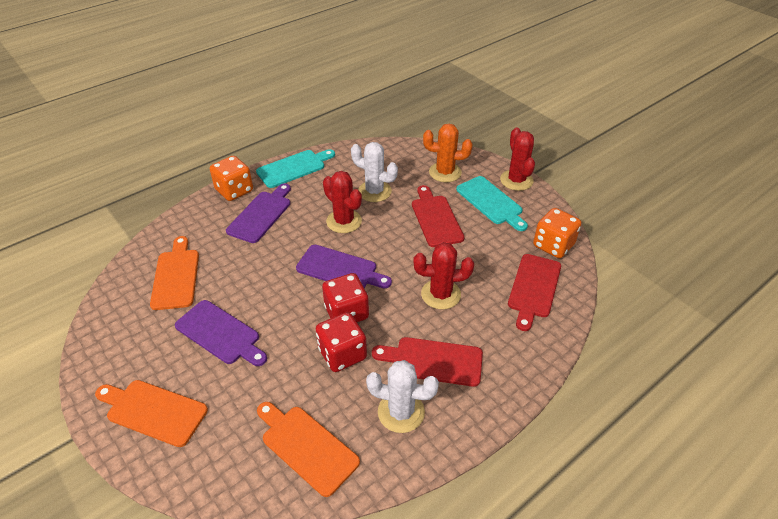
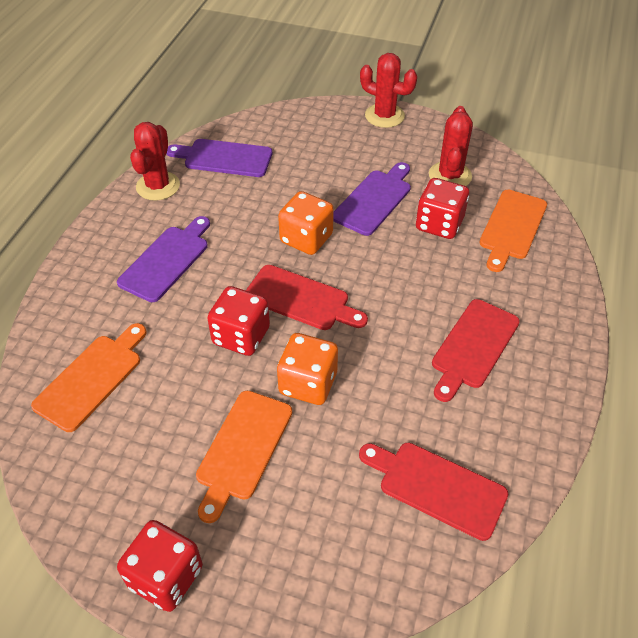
orange cactus: 1 -> 0
red dice: 2 -> 3
turquoise cutting board: 2 -> 0
white cactus: 2 -> 0

